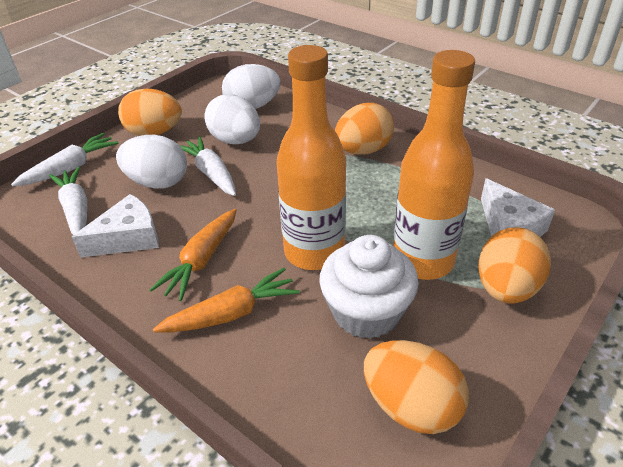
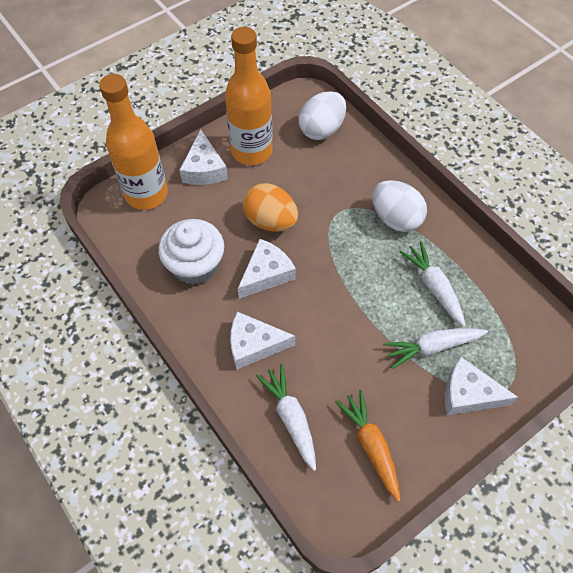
orange carrot: 2 -> 1
orange egg: 4 -> 1
white cheese: 2 -> 4
white egg: 3 -> 2

